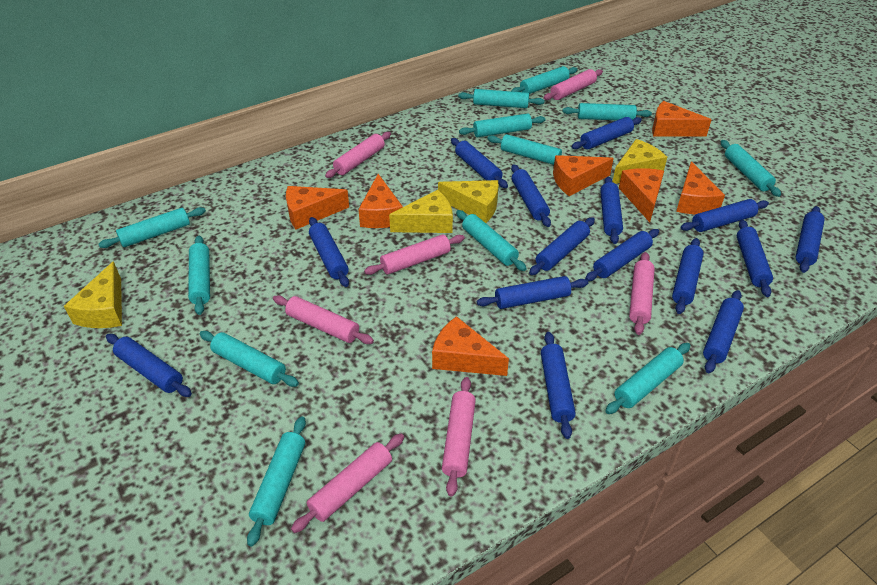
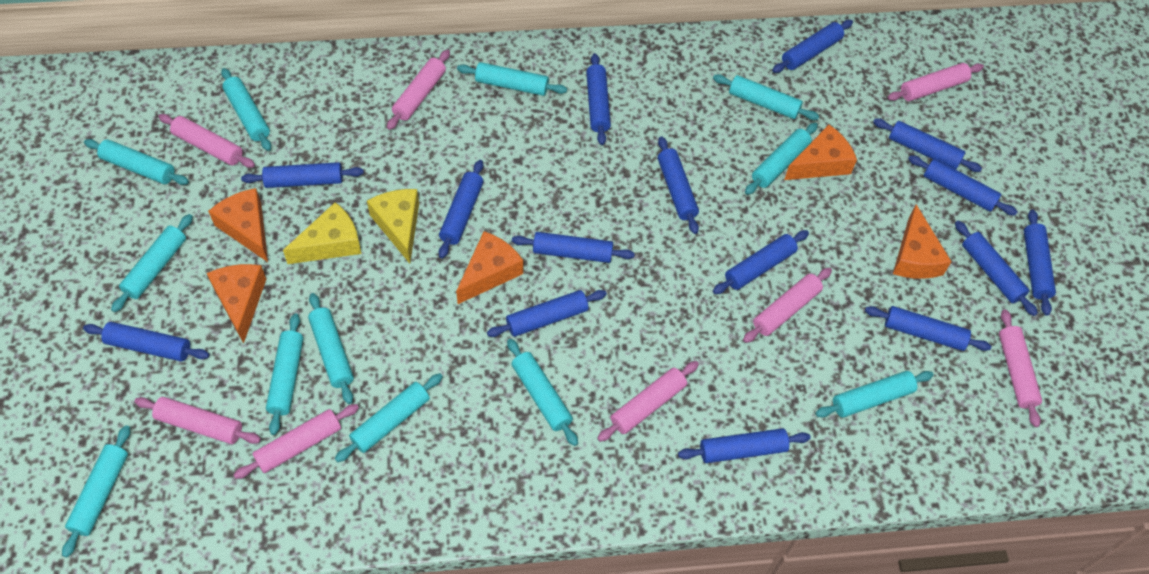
orange cheese: 7 -> 5
pink rolling pin: 7 -> 8
yellow cheese: 4 -> 2

